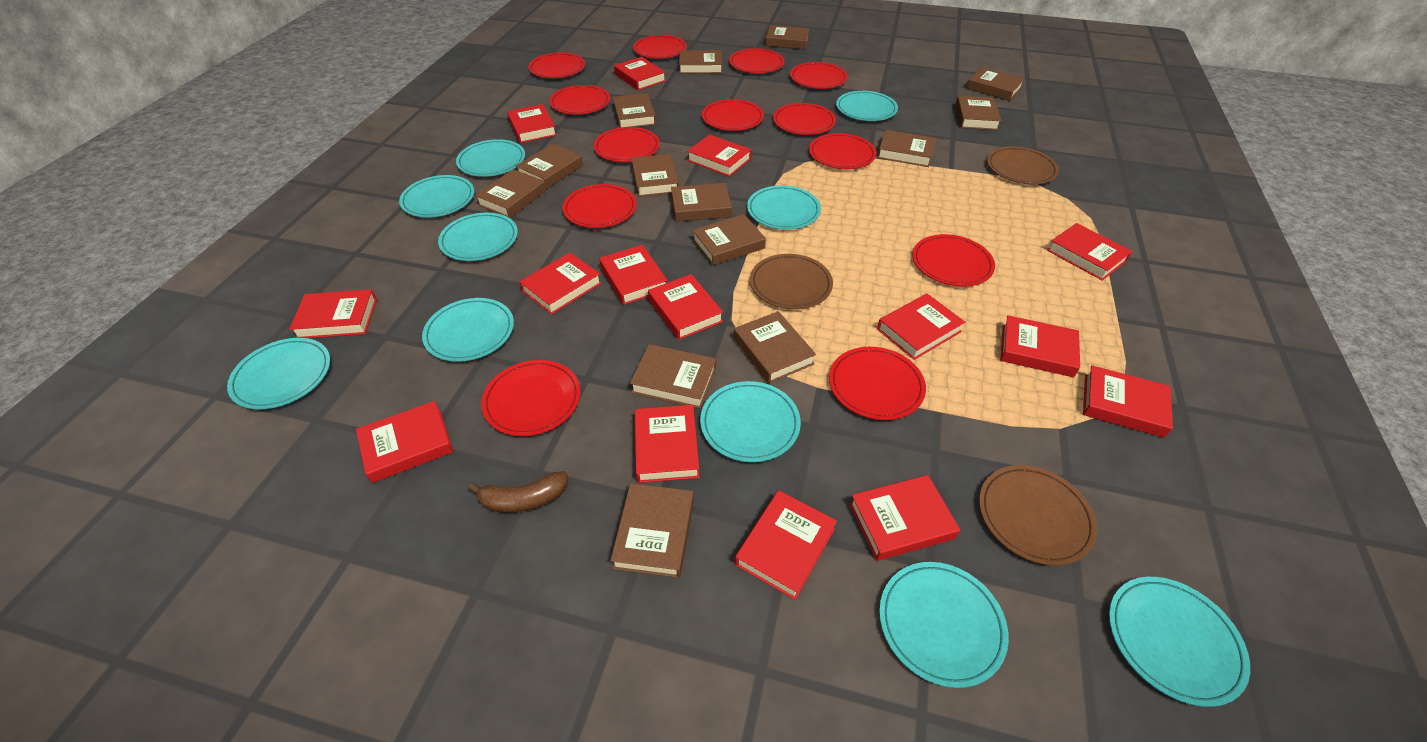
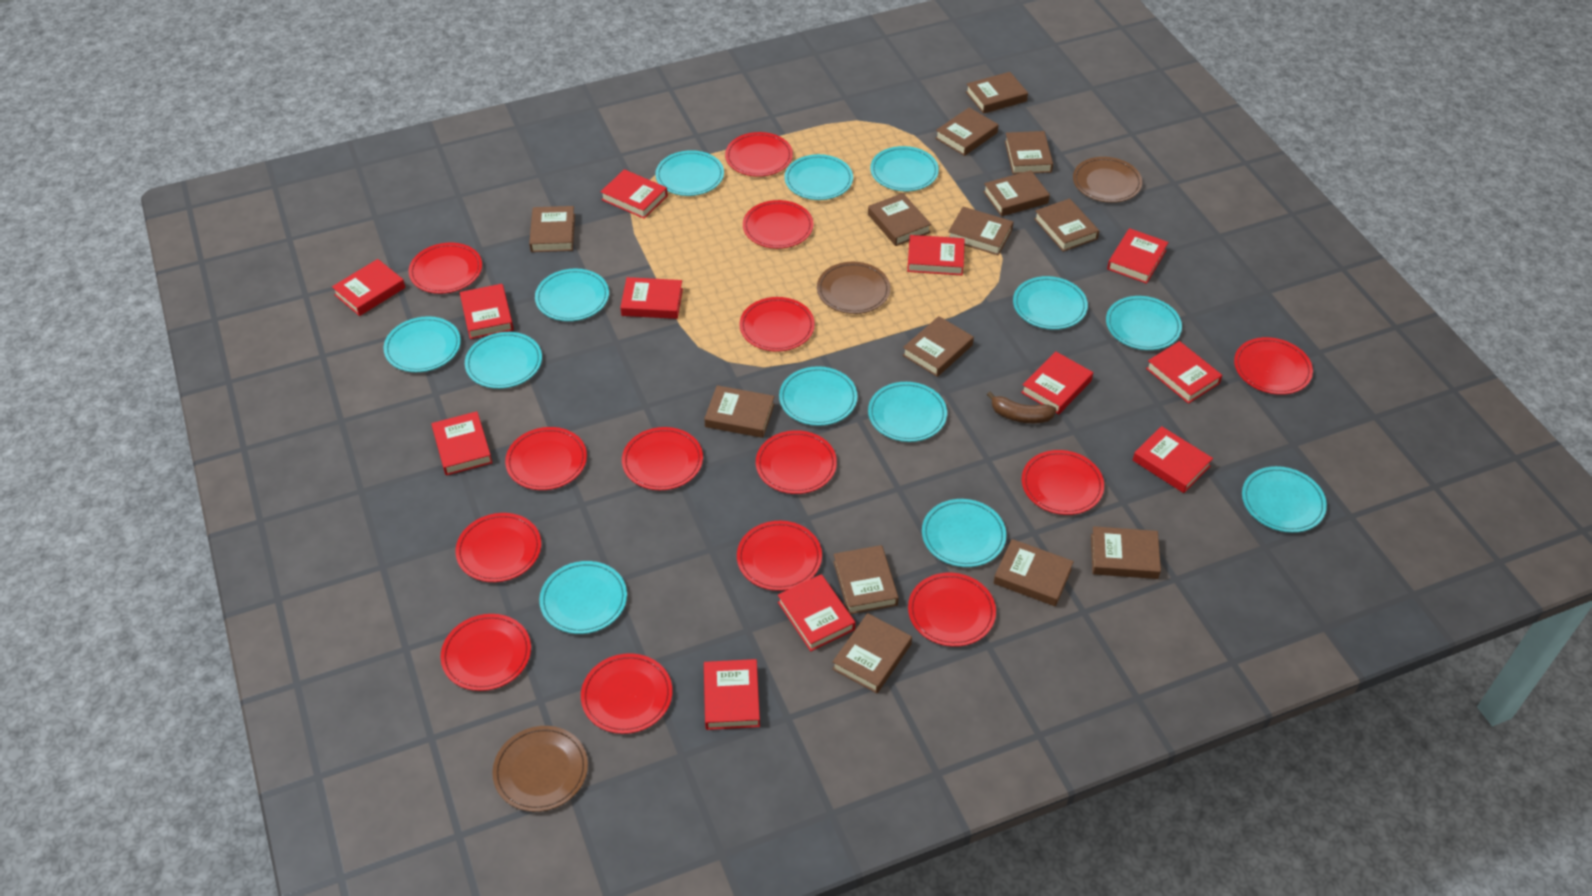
red book: 15 -> 12
red plate: 13 -> 14
turquoise plate: 10 -> 13

